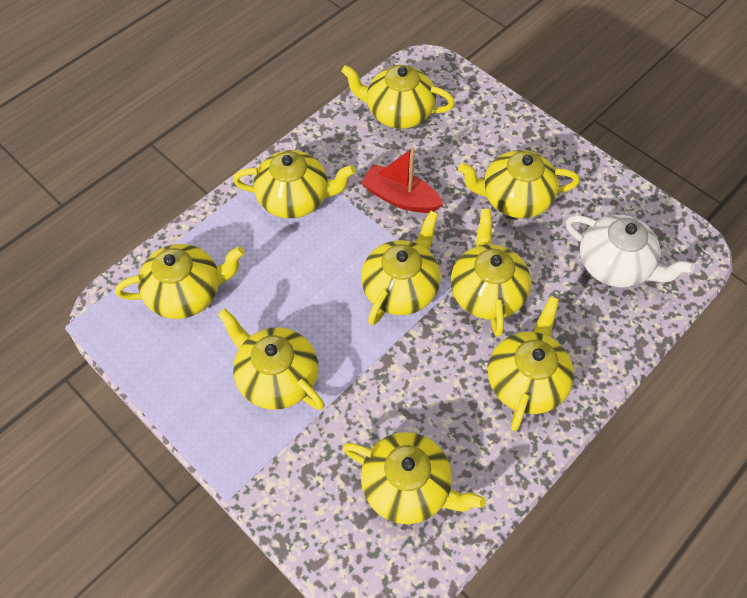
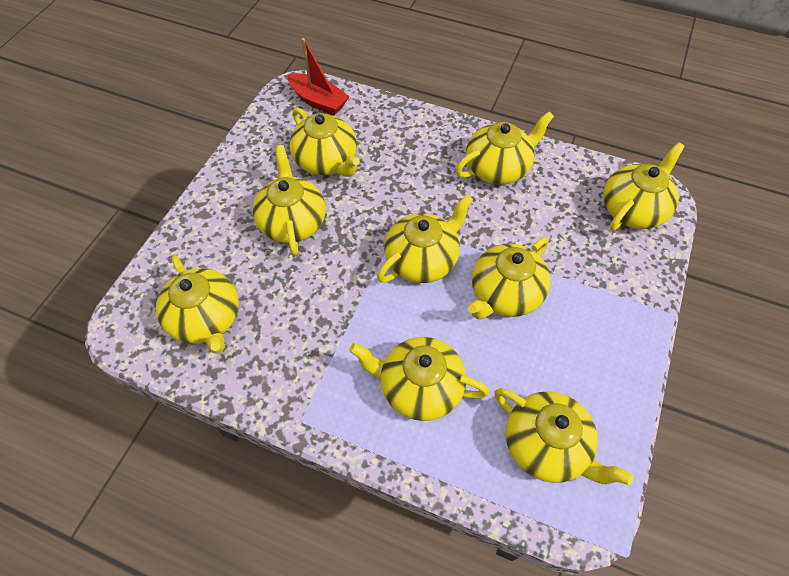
white teapot: 1 -> 0

